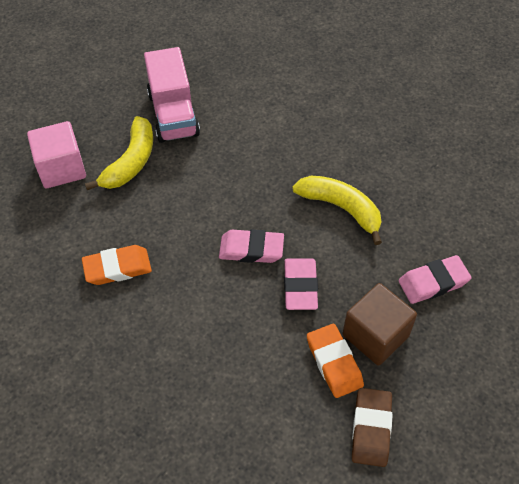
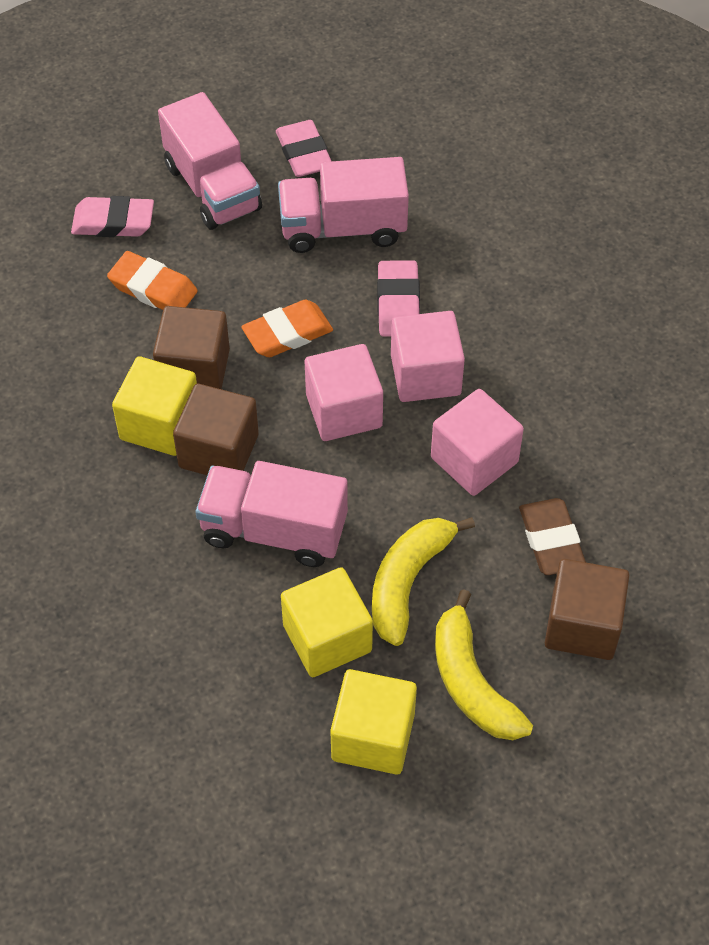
brown cube: 1 -> 3
pink cube: 1 -> 3
pink truck: 1 -> 3
yellow cube: 0 -> 3

